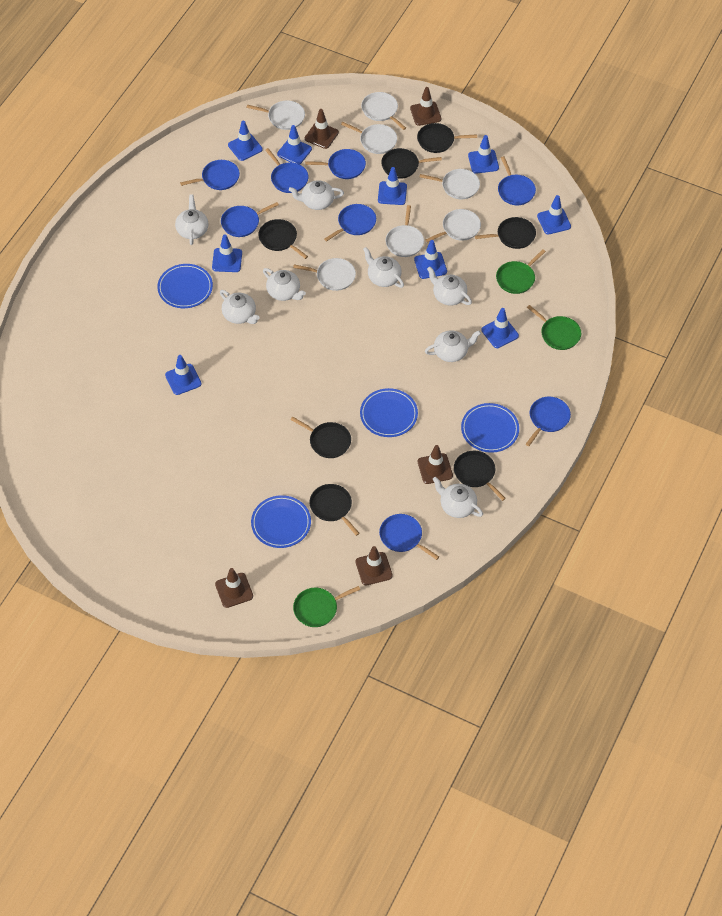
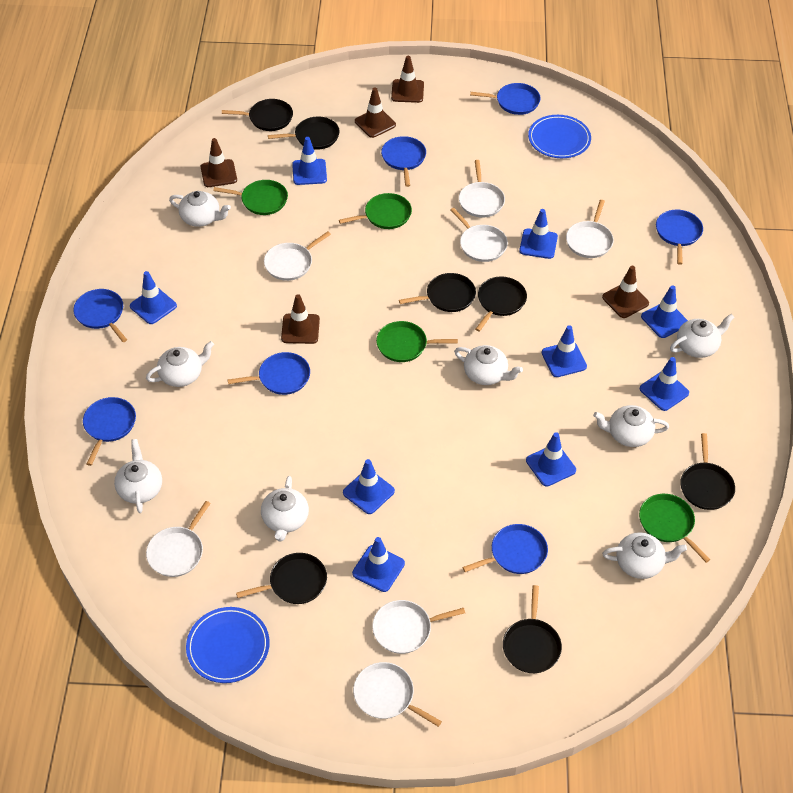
blue pan: 8 -> 7
blue plate: 4 -> 2
green pan: 3 -> 4

